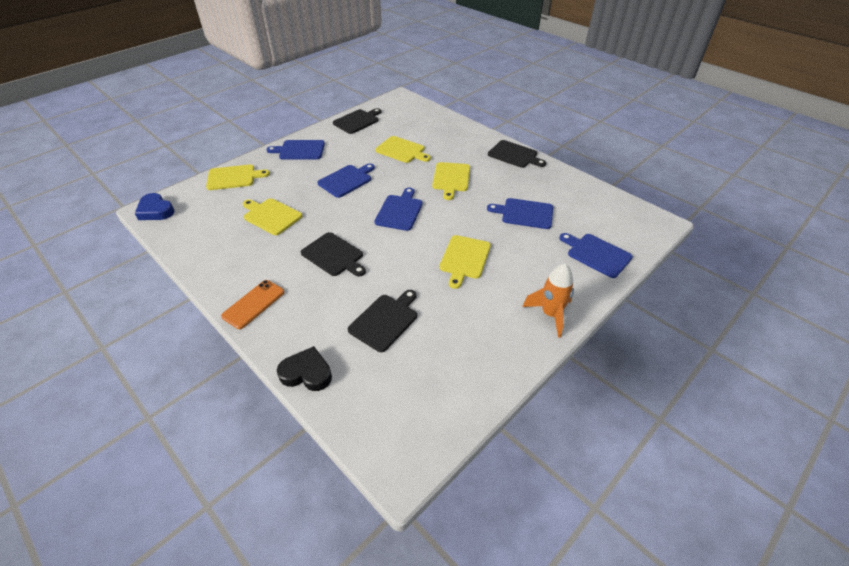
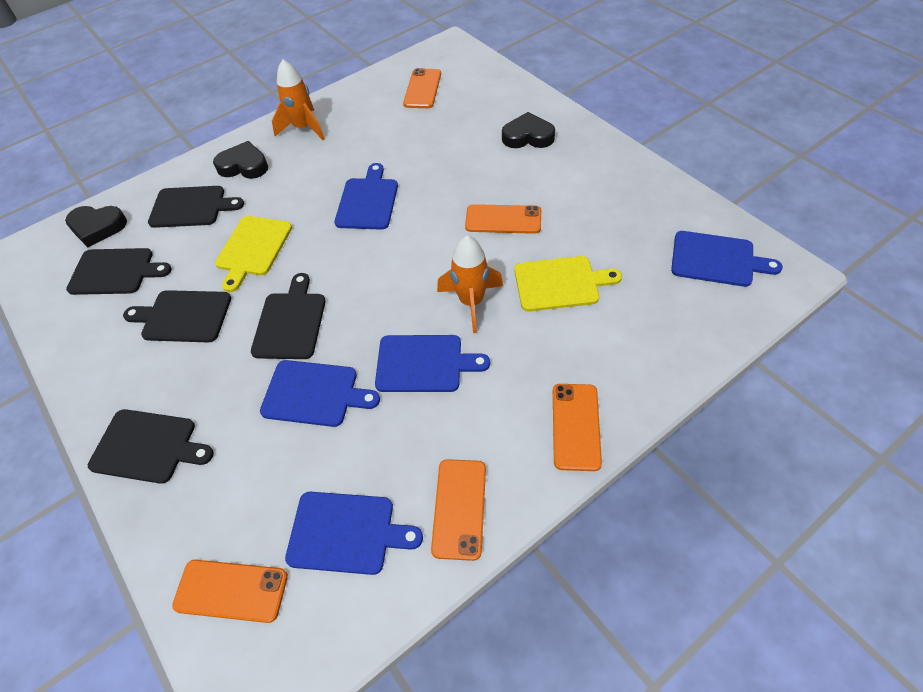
black cutting board: 4 -> 5
black heart: 1 -> 3
blue heart: 1 -> 0
orange phone: 1 -> 5
orange rocket: 1 -> 2
yellow cutting board: 5 -> 2

